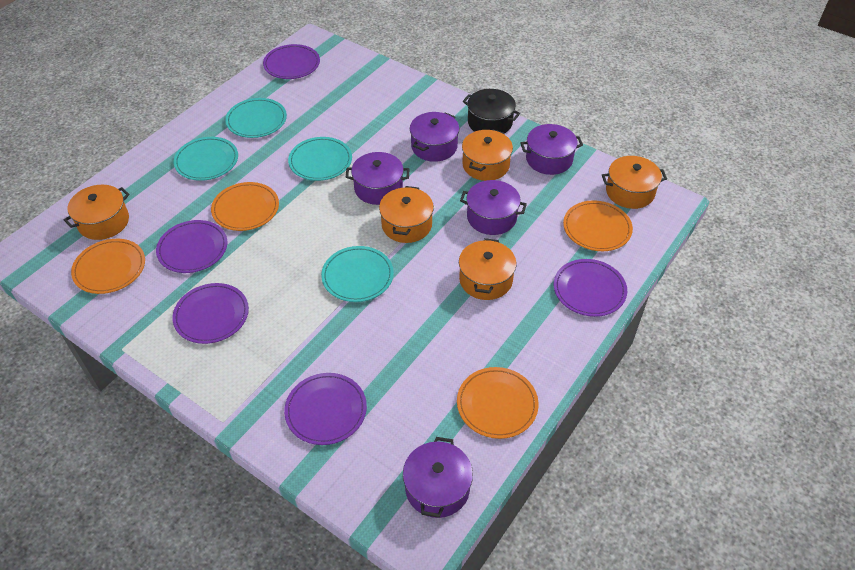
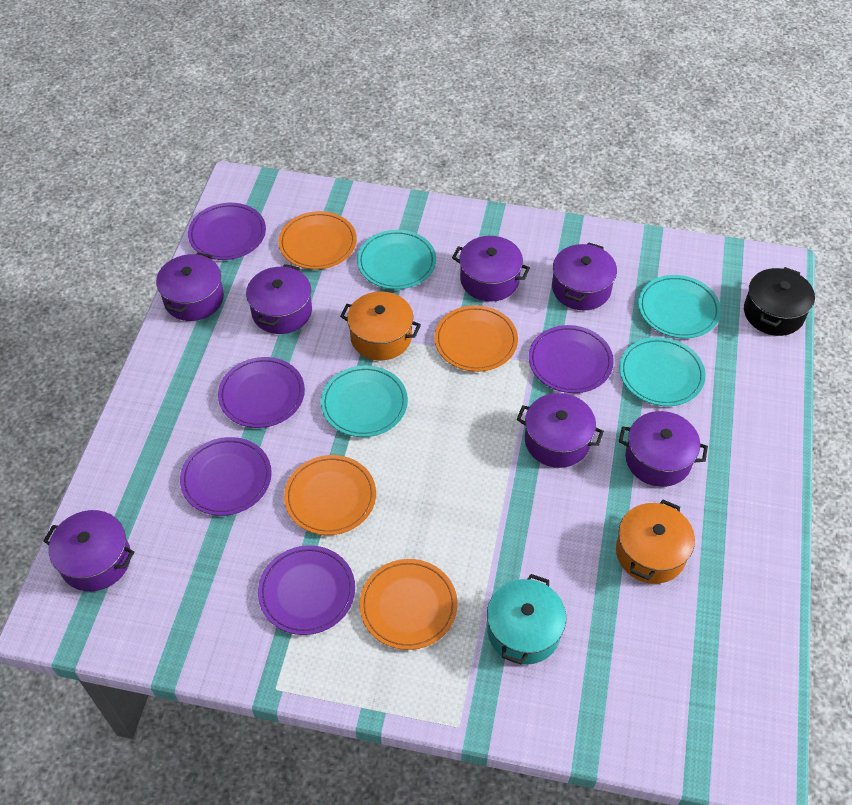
orange pot: 5 -> 2
purple pot: 5 -> 7
turquoise pot: 0 -> 1

